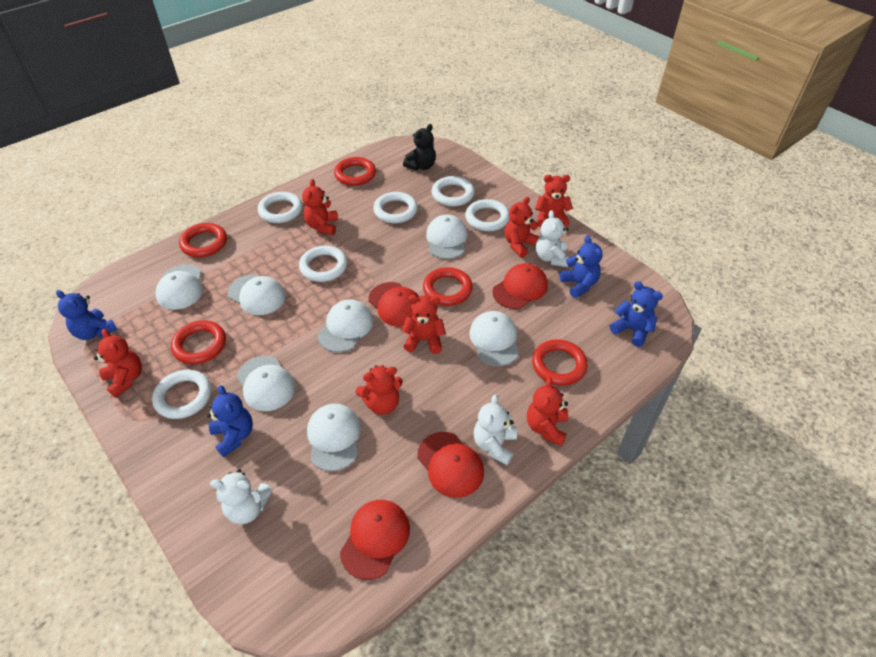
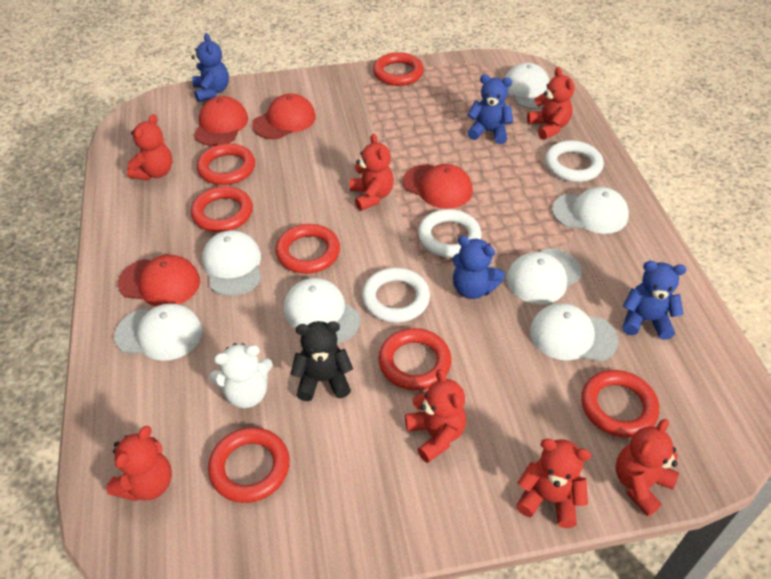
red ring: 5 -> 7
white ring: 6 -> 3
white teddy bear: 3 -> 1

